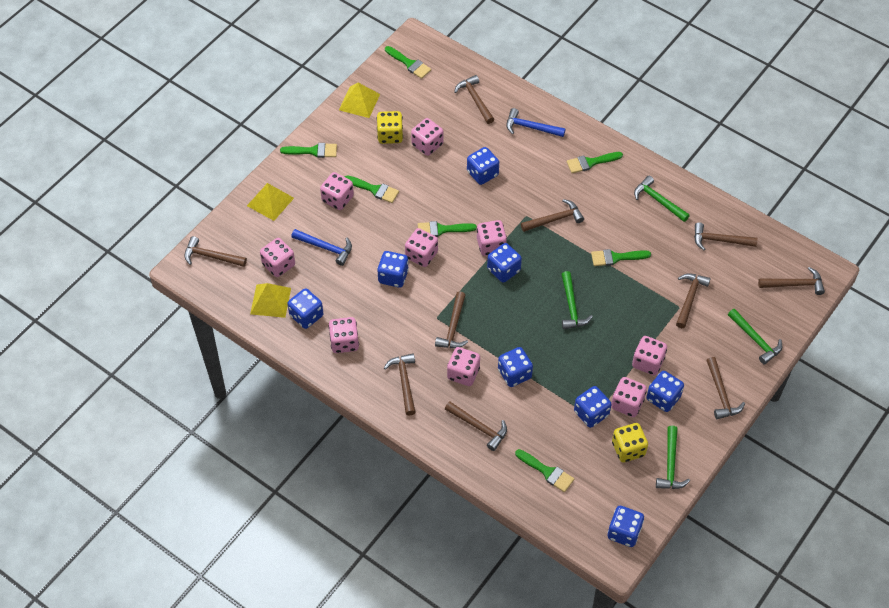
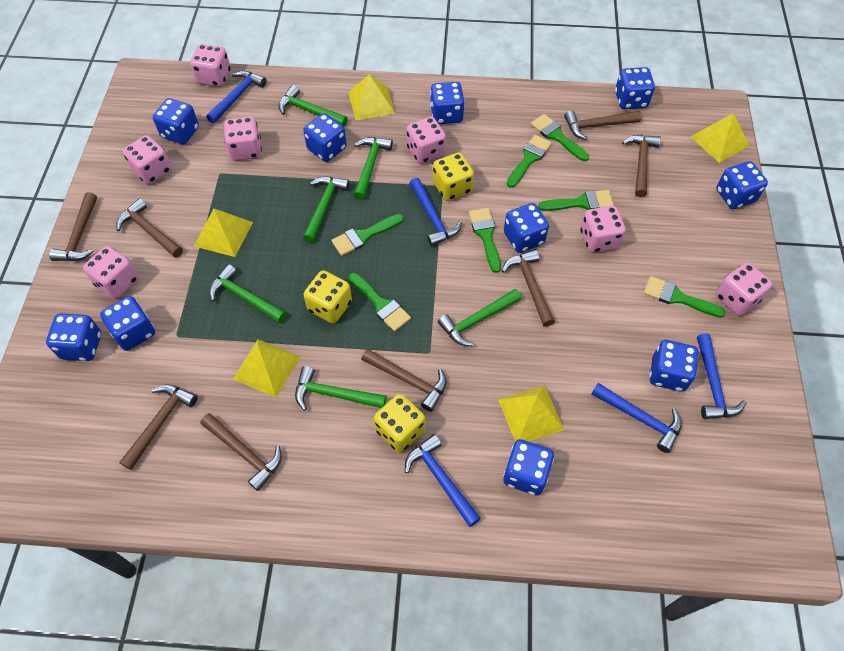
blue dice: 8 -> 10
blue hammer: 2 -> 5
brown hammer: 10 -> 8
green hammer: 4 -> 6
pink dice: 9 -> 7
yellow dice: 2 -> 3
yellow pyramid: 3 -> 5

